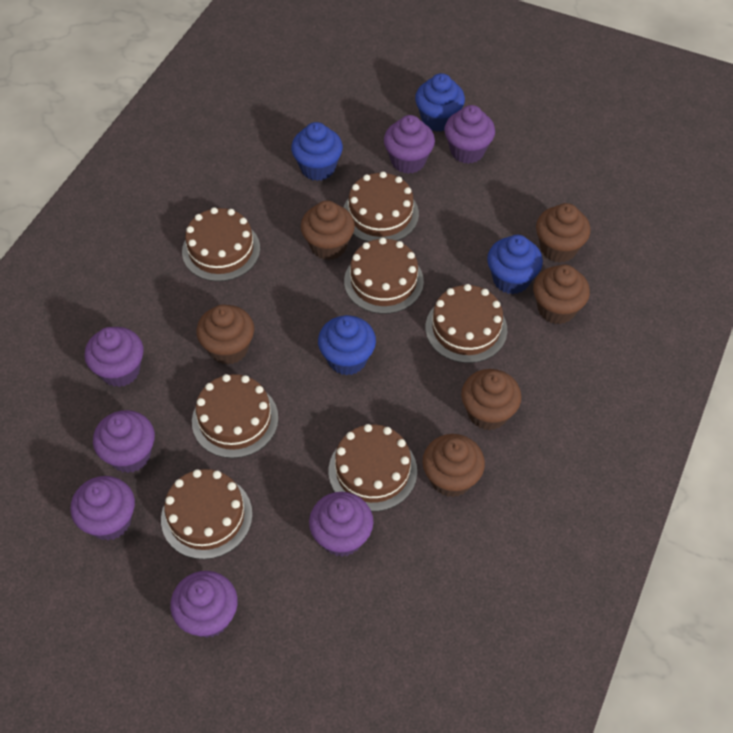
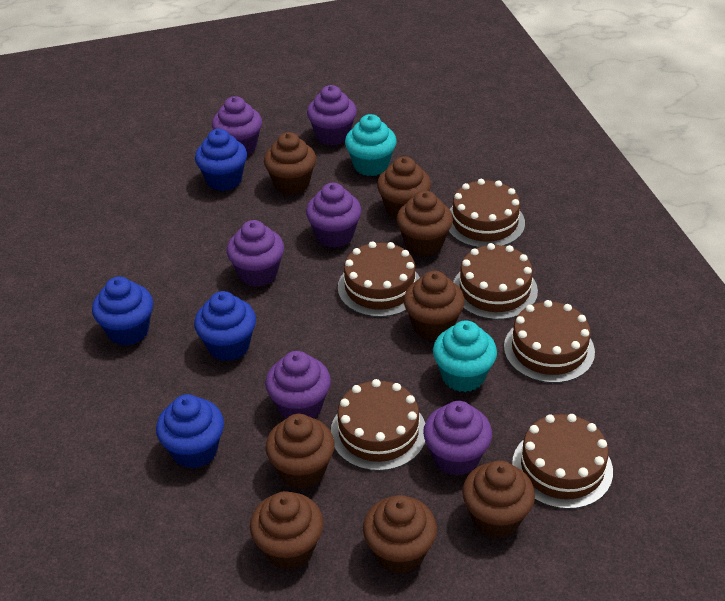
brown cake: 7 -> 6
brown cupcake: 6 -> 8
purple cupcake: 7 -> 6
turquoise cupcake: 0 -> 2

